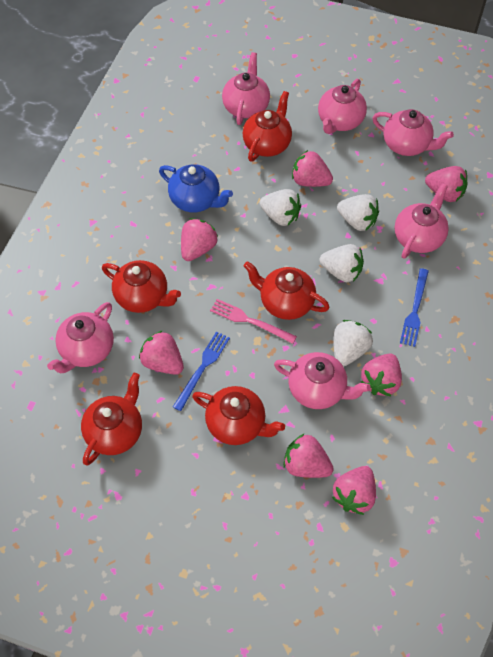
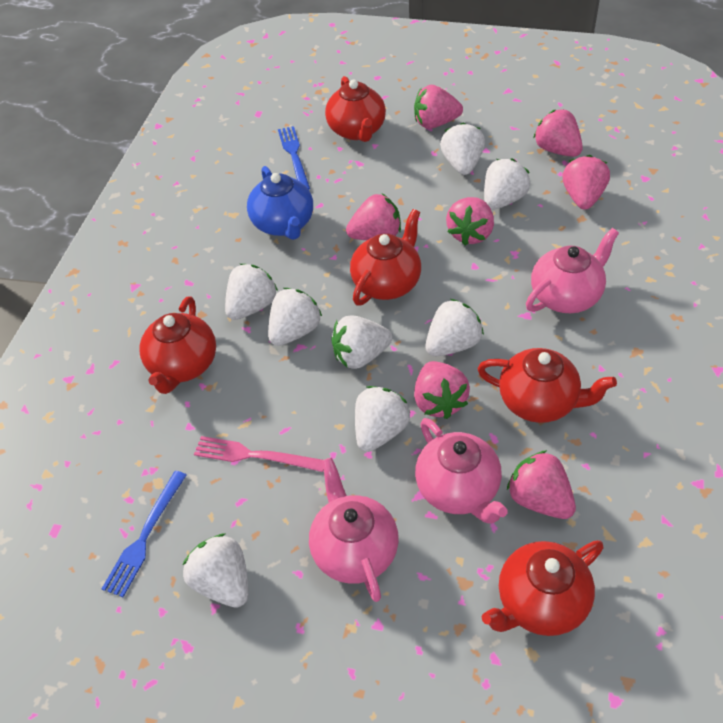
pink teapot: 6 -> 3
white strawberry: 4 -> 8

